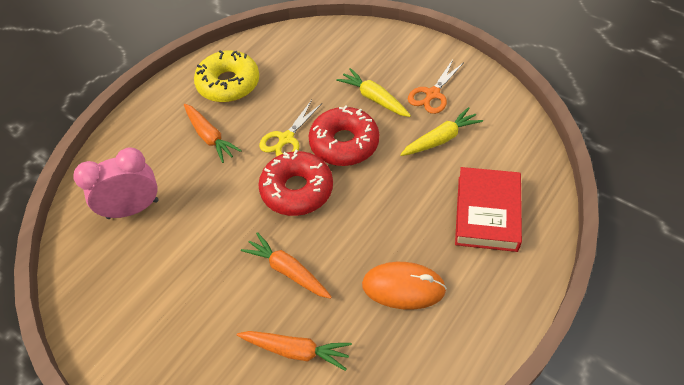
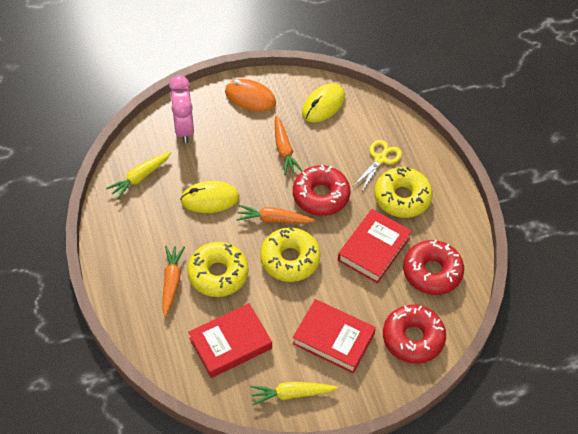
orange scissors: 1 -> 0
red book: 1 -> 3
red donut: 2 -> 3
yellow donut: 1 -> 3
yellow mouse: 0 -> 2

